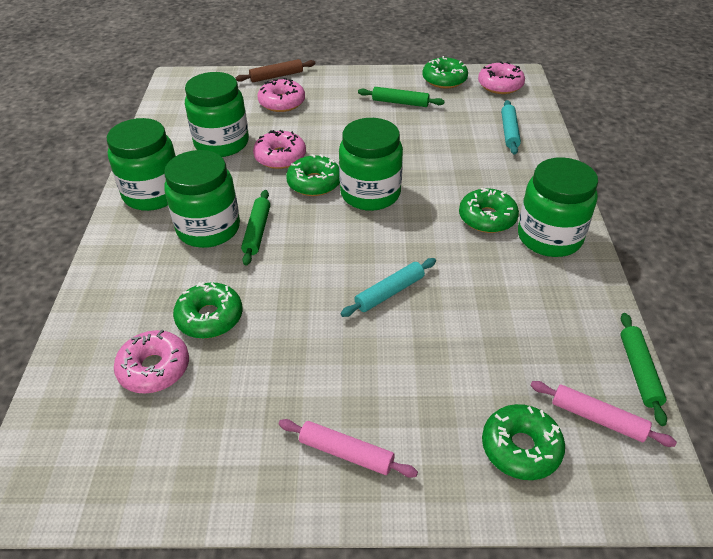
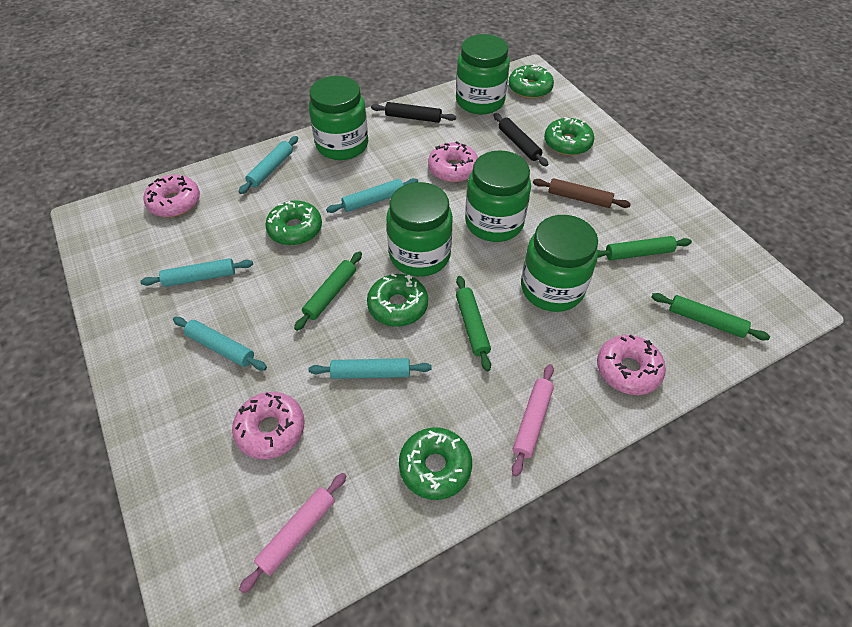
black rolling pin: 0 -> 2
green rolling pin: 3 -> 4
turquoise rolling pin: 2 -> 5

